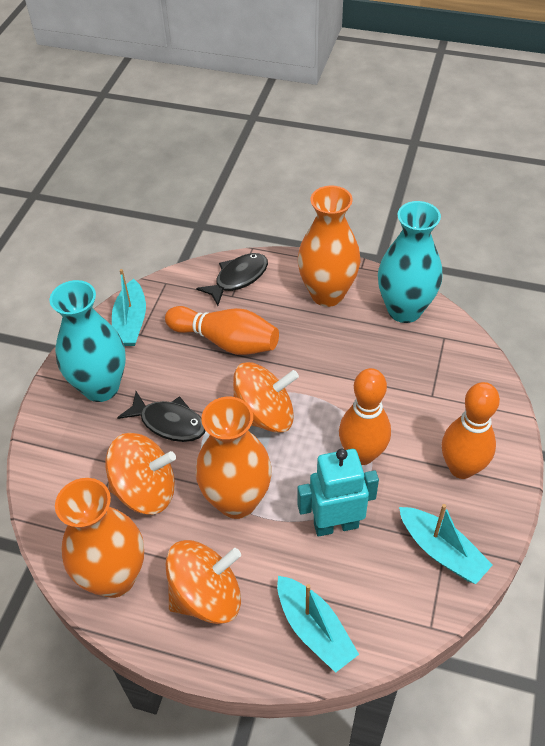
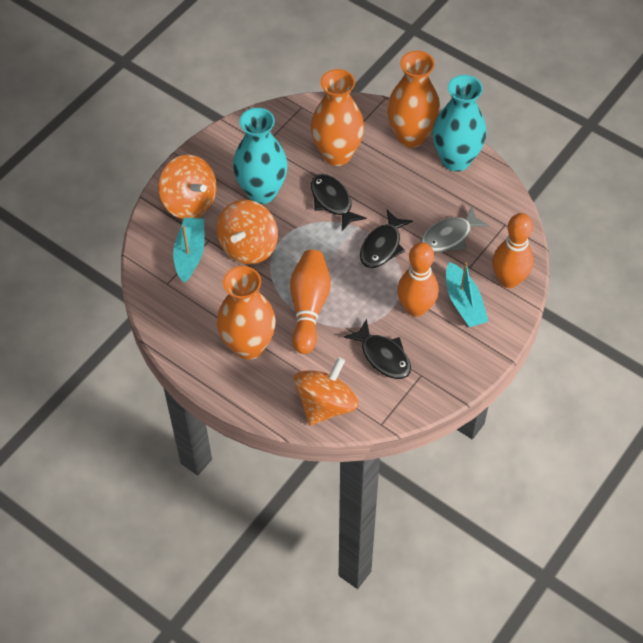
black fish: 2 -> 3
grey fish: 0 -> 1
turquoise boat: 3 -> 2
turquoise robot: 1 -> 0

